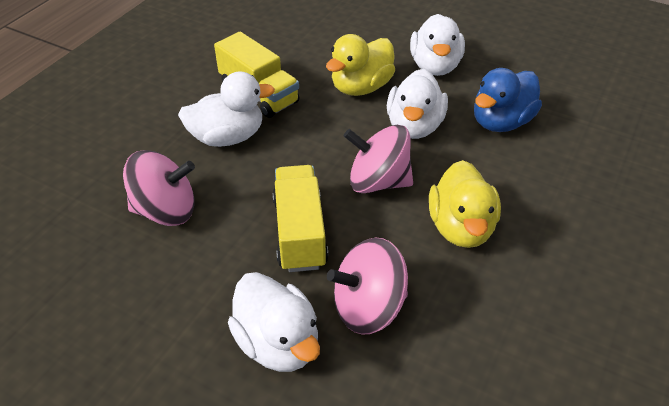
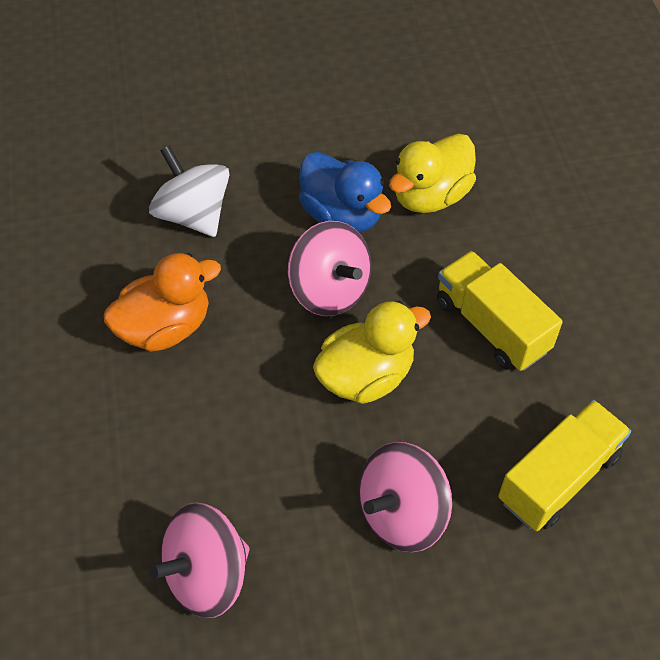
orange duck: 0 -> 1
white duck: 4 -> 0
white spinning top: 0 -> 1

